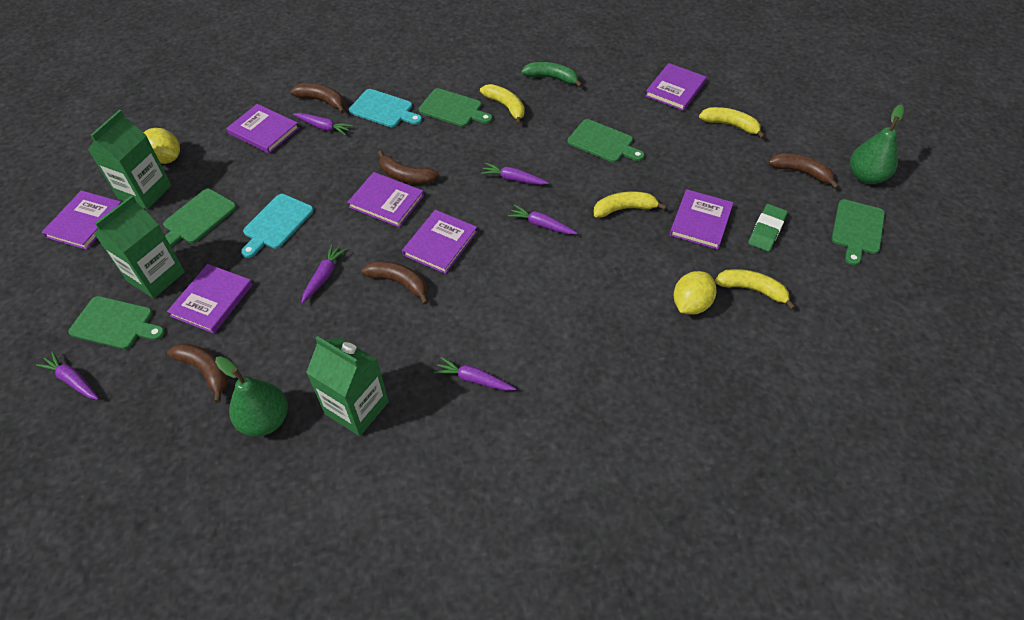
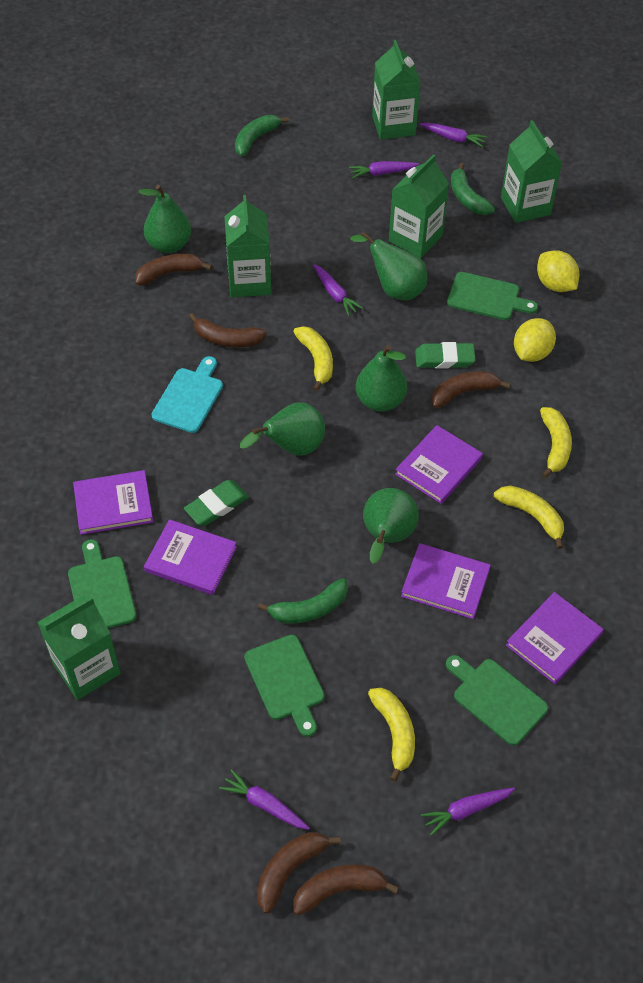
green banana: 1 -> 3
green carton: 3 -> 5
green cutting board: 5 -> 4
green eraser: 1 -> 2
green pear: 2 -> 5
purple book: 7 -> 5
purple carrot: 6 -> 5
turquoise cutting board: 2 -> 1

